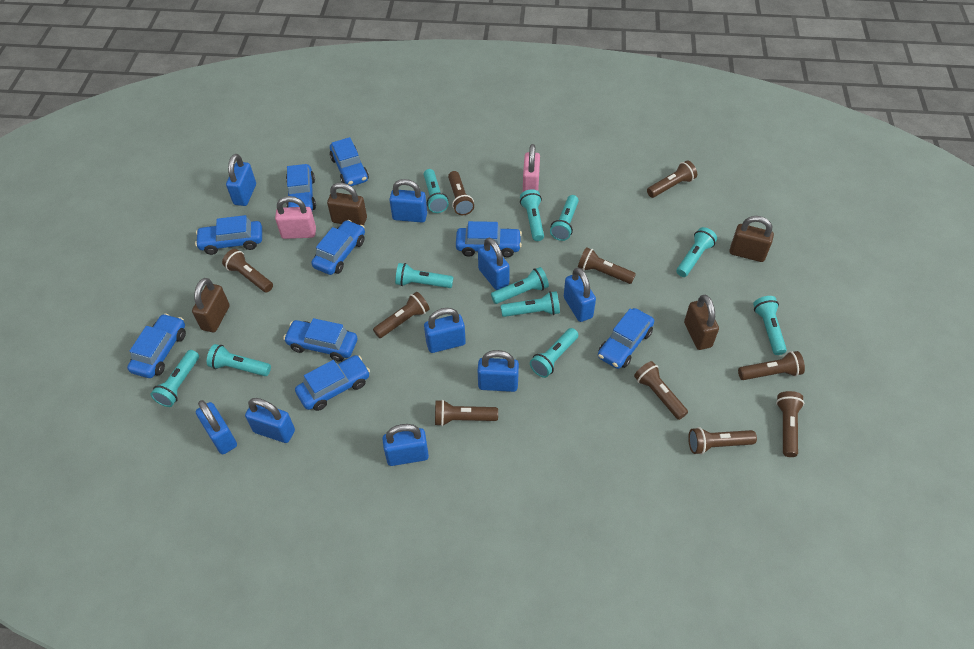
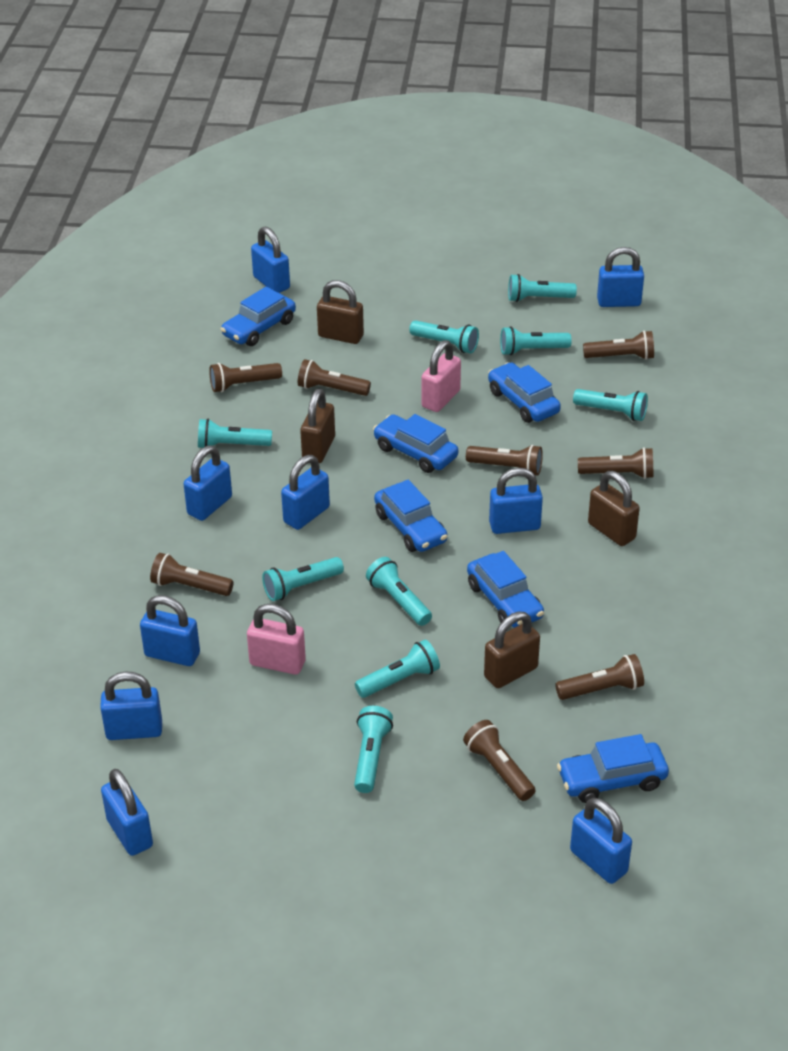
blue car: 9 -> 6
brown flashlight: 10 -> 8
turquoise flashlight: 11 -> 9

